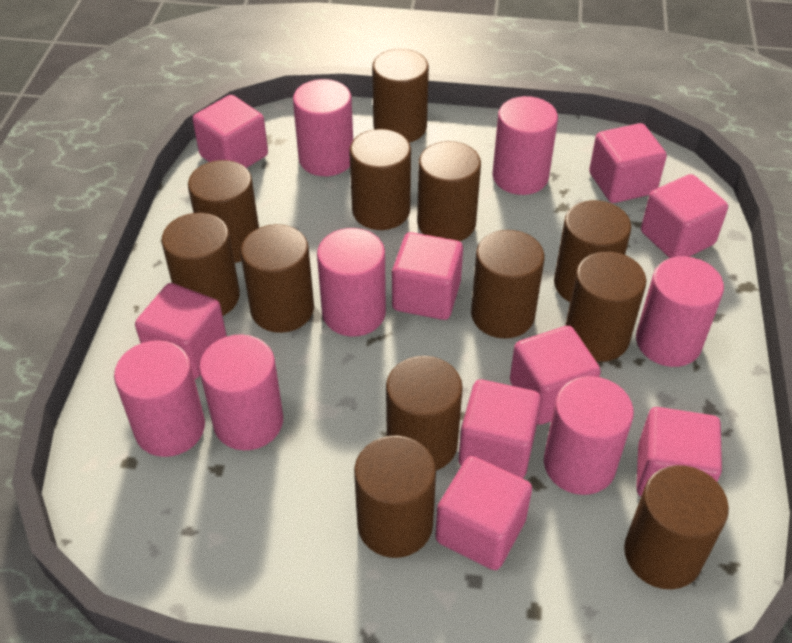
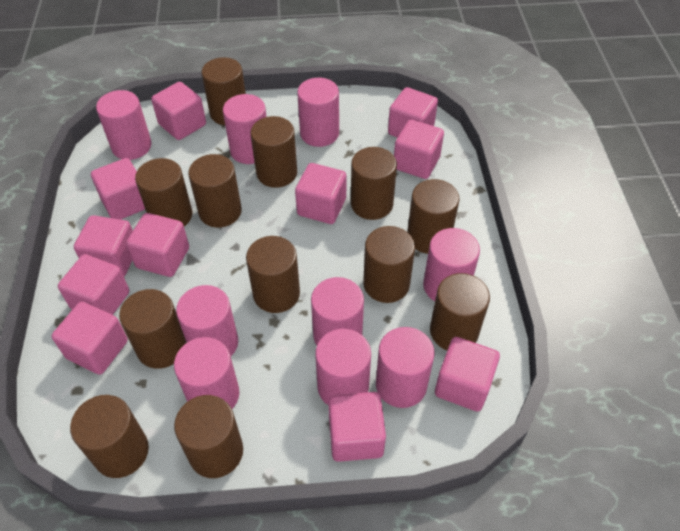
pink cube: 9 -> 11
pink cylinder: 7 -> 9

